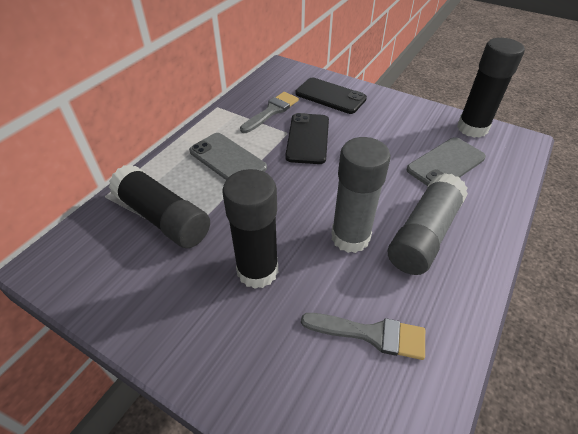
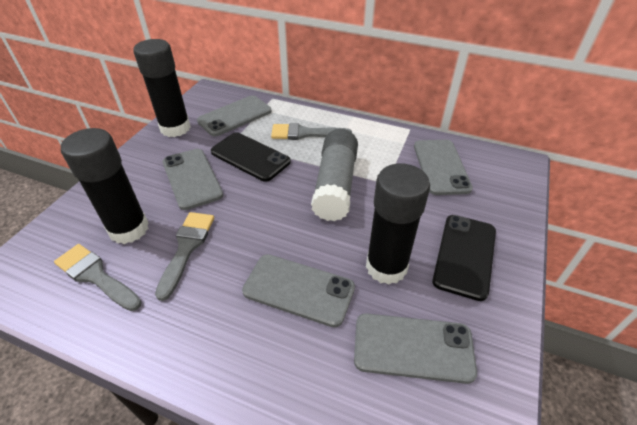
grey brush: 2 -> 3
grey glue stick: 2 -> 1
grey phone: 2 -> 5

